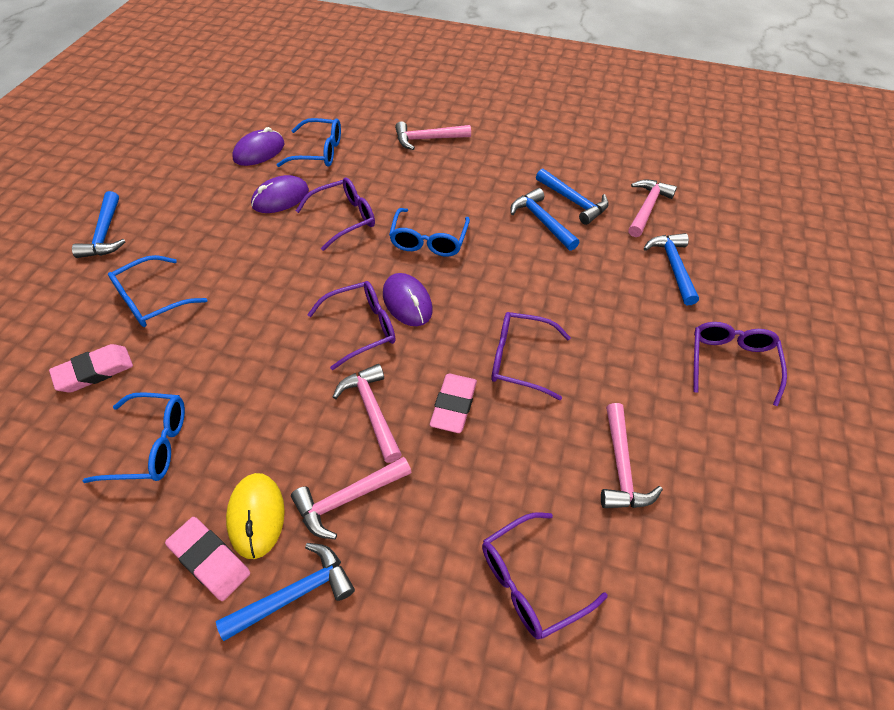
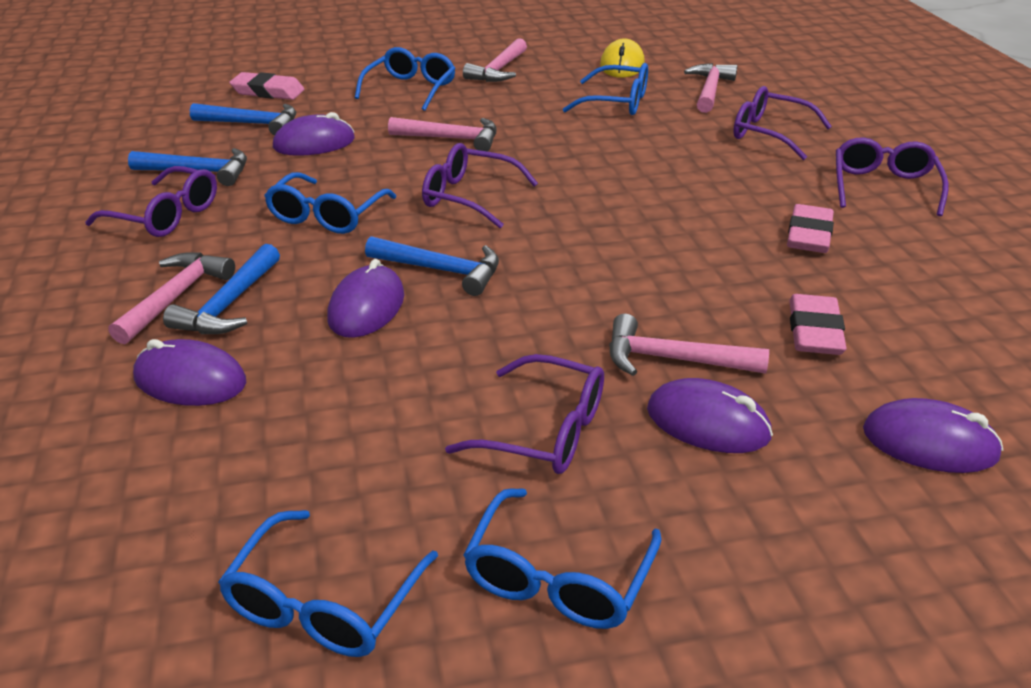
blue glasses: 4 -> 5
blue hammer: 5 -> 4
purple mouse: 3 -> 5

